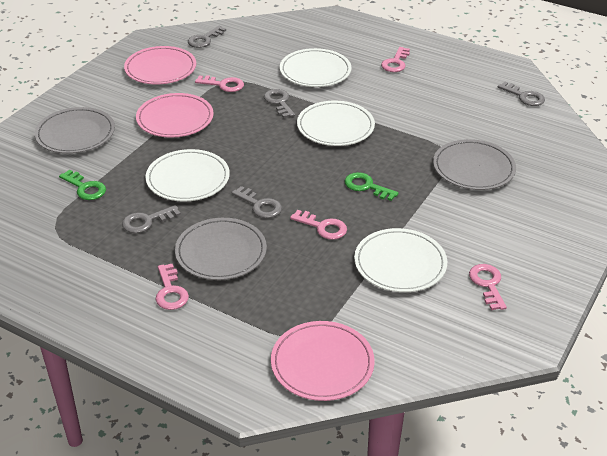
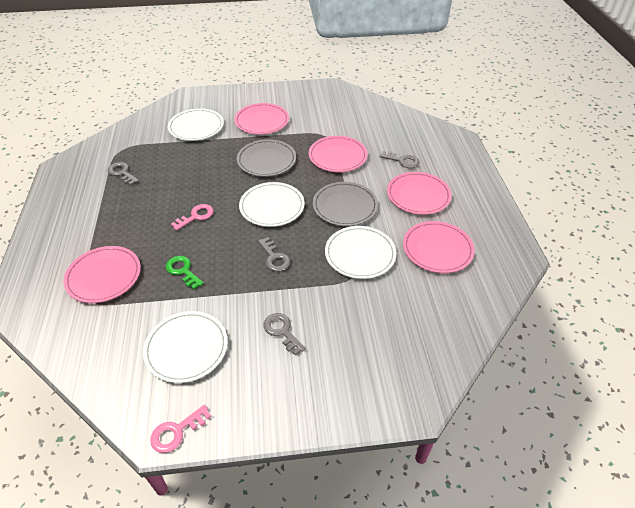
green key: 2 -> 1
grey key: 5 -> 4
grey plate: 3 -> 2
pink key: 5 -> 2
pink plate: 3 -> 5

